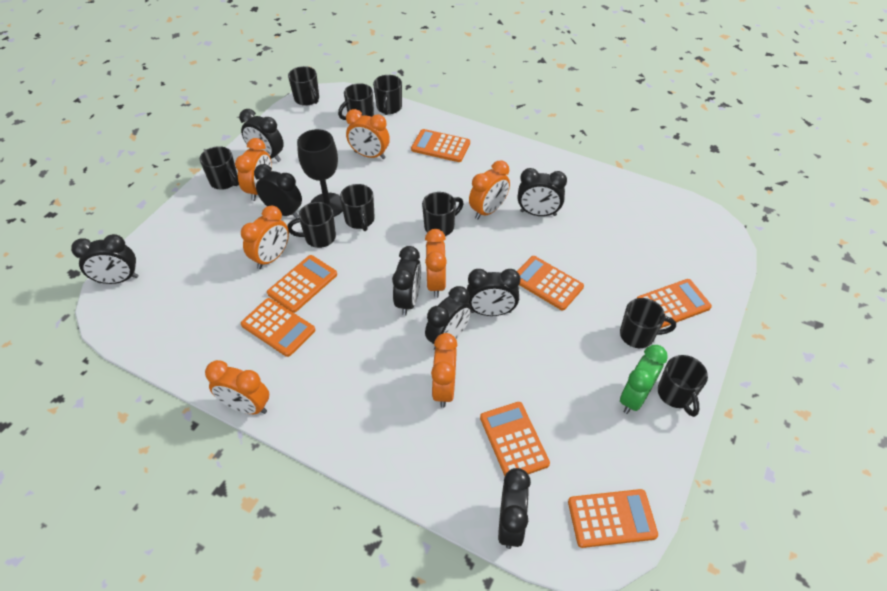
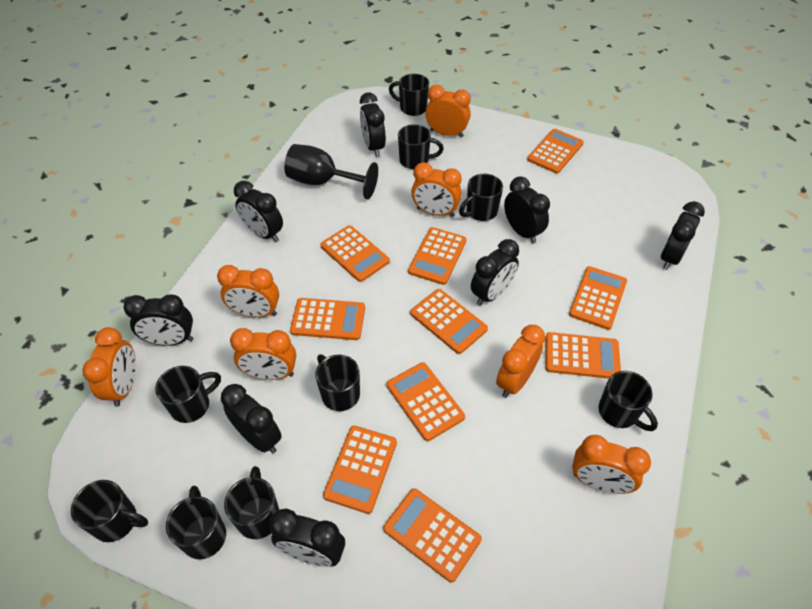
green clock: 1 -> 0
orange calculator: 7 -> 10

